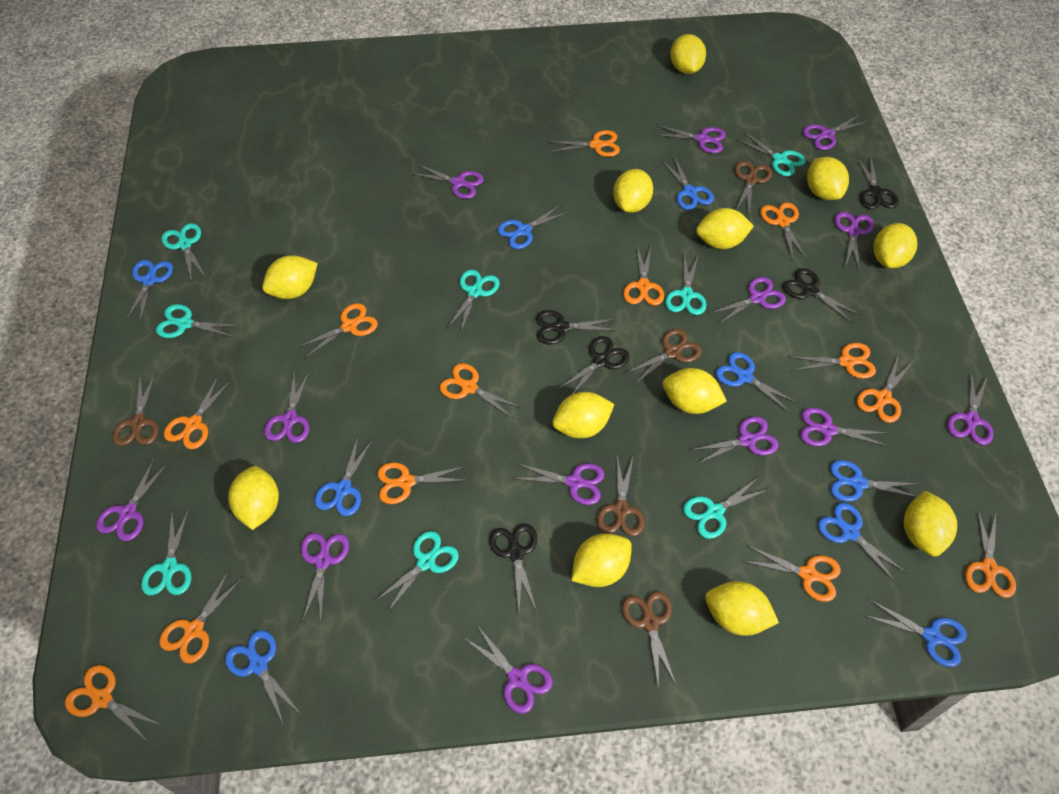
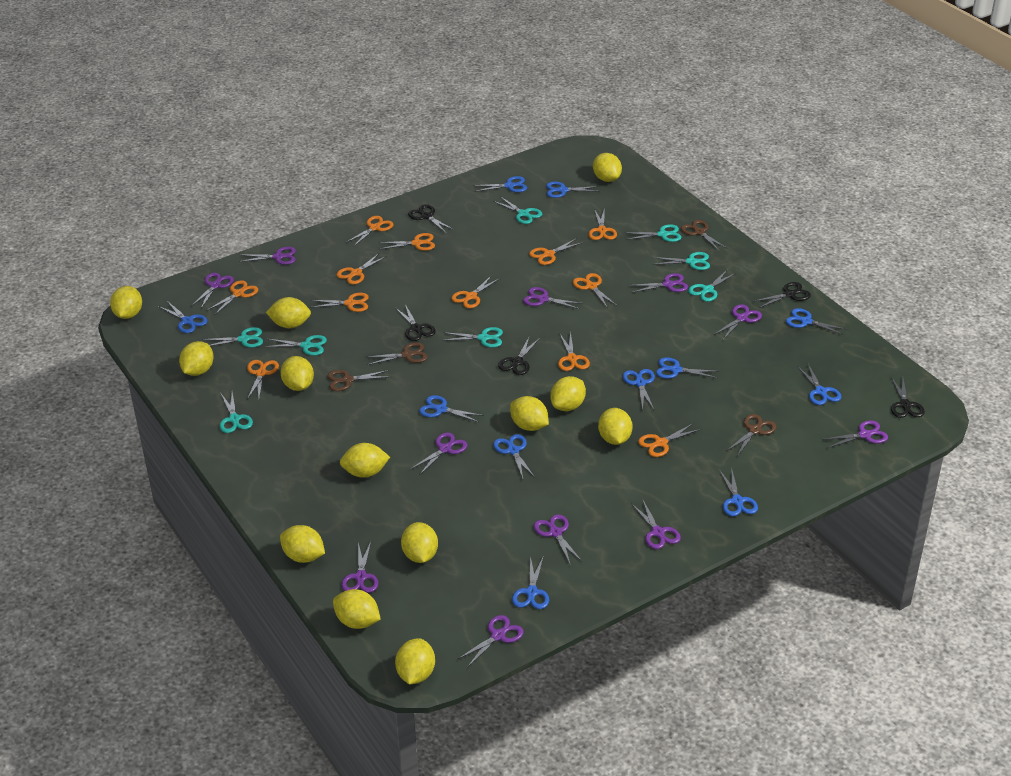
blue scissors: 9 -> 11
brown scissors: 5 -> 4
orange scissors: 13 -> 12
purple scissors: 13 -> 11
yellow lemon: 12 -> 13

